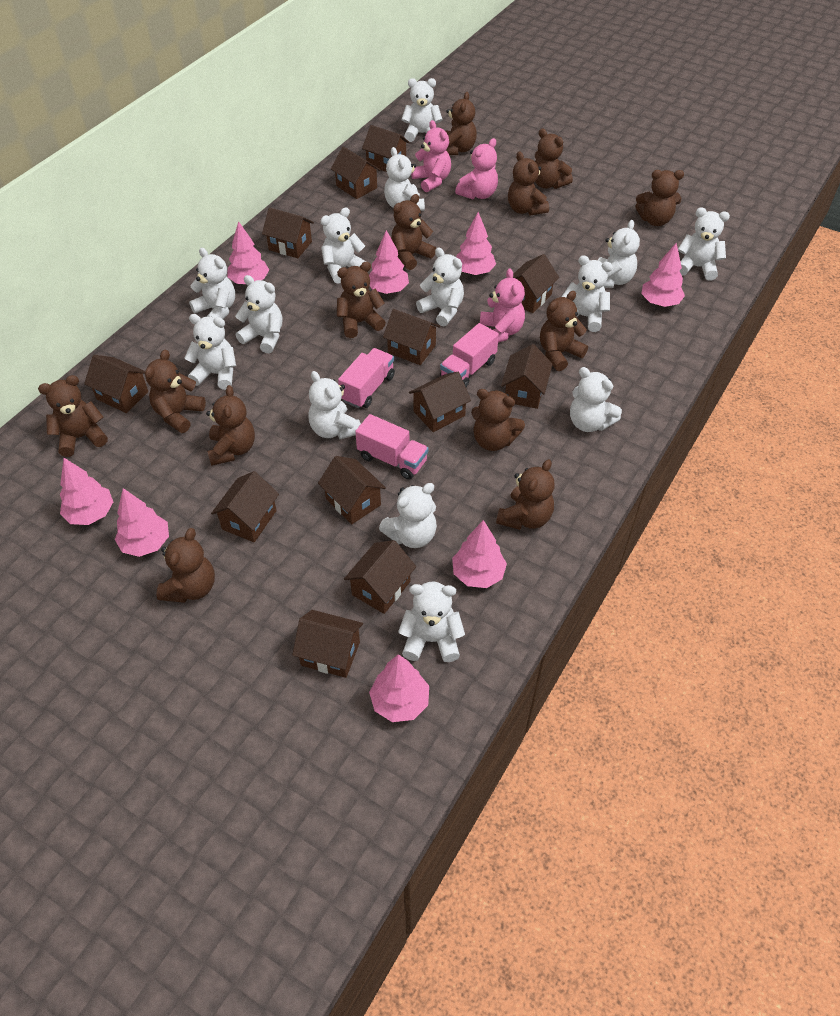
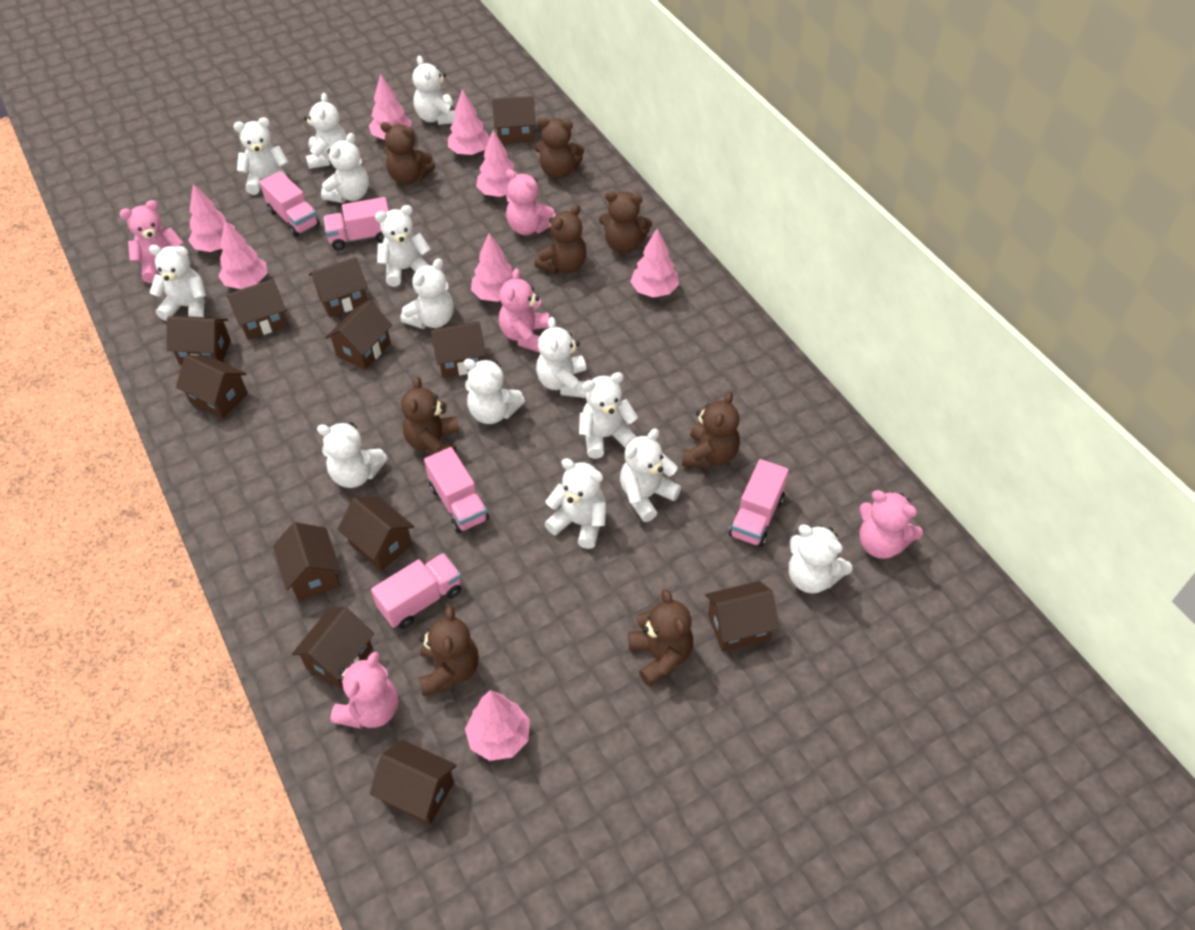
brown teddy bear: 13 -> 8
pink teddy bear: 3 -> 5
pink truck: 3 -> 5

